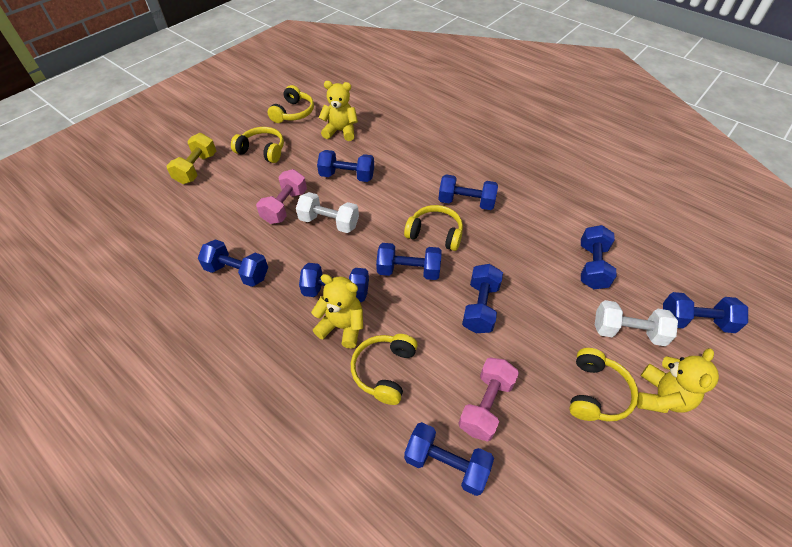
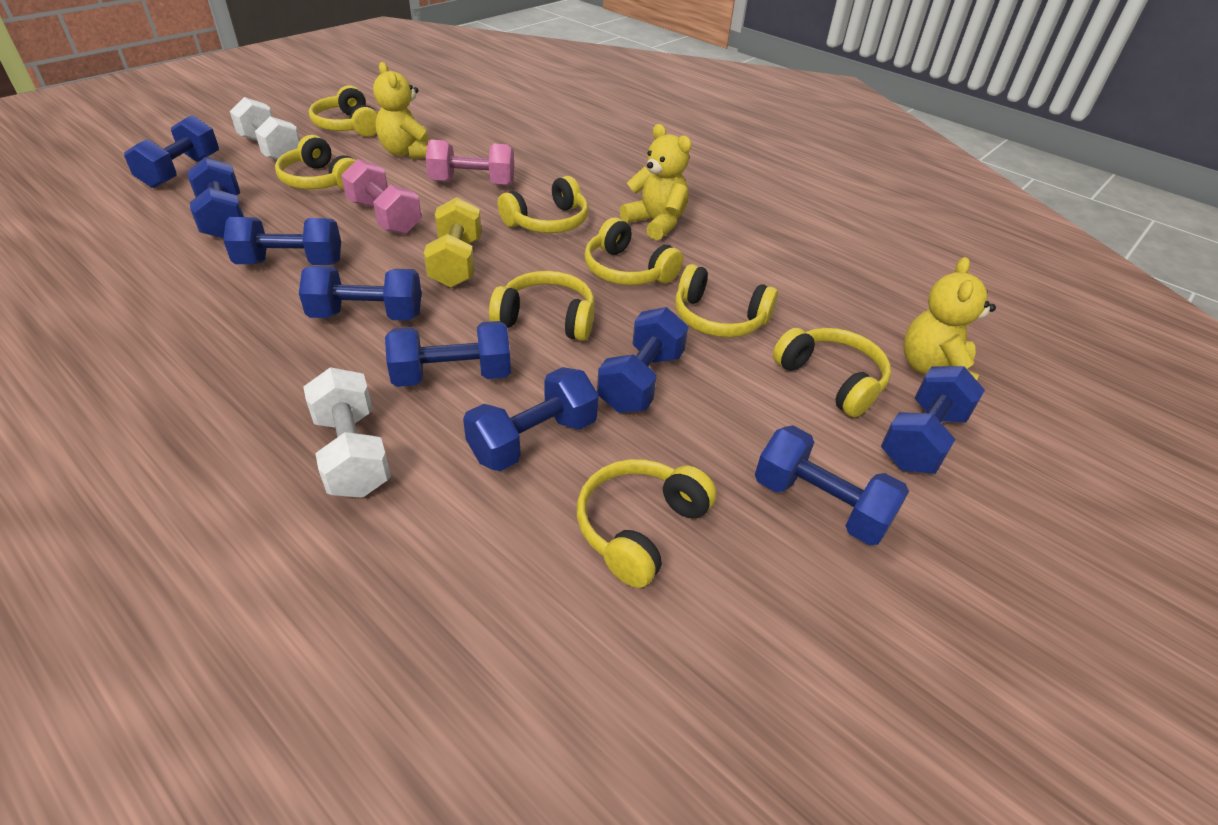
yellow headphones: 5 -> 8

